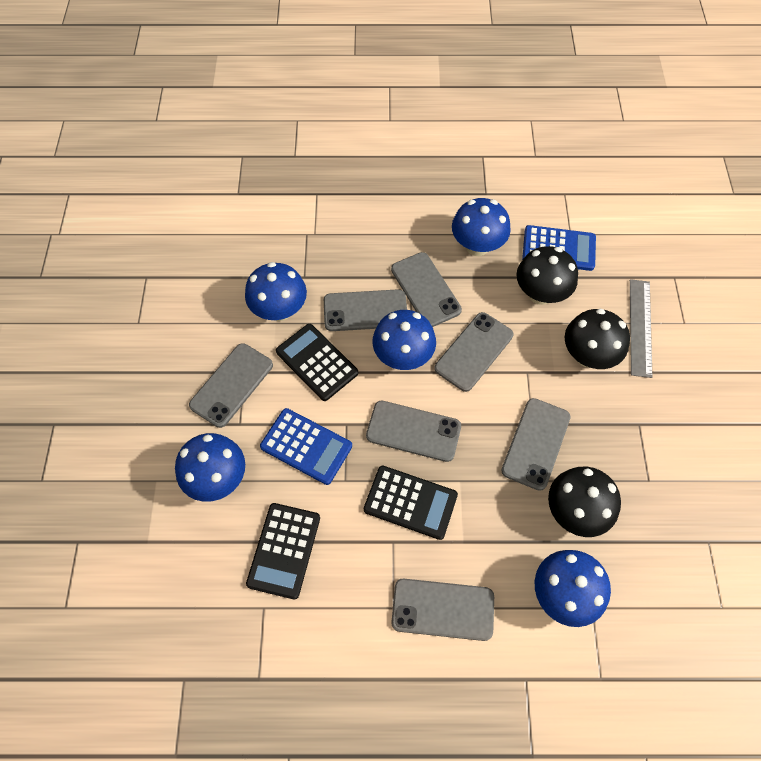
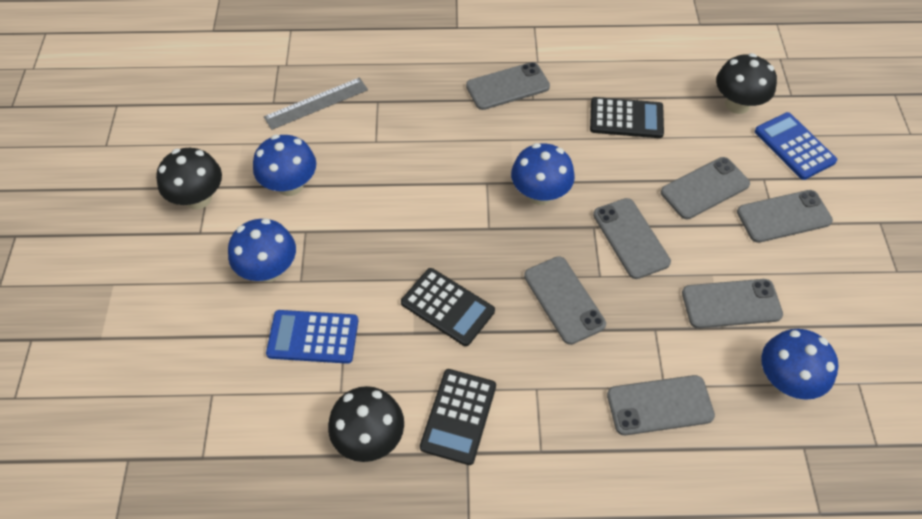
blue mushroom: 5 -> 4

